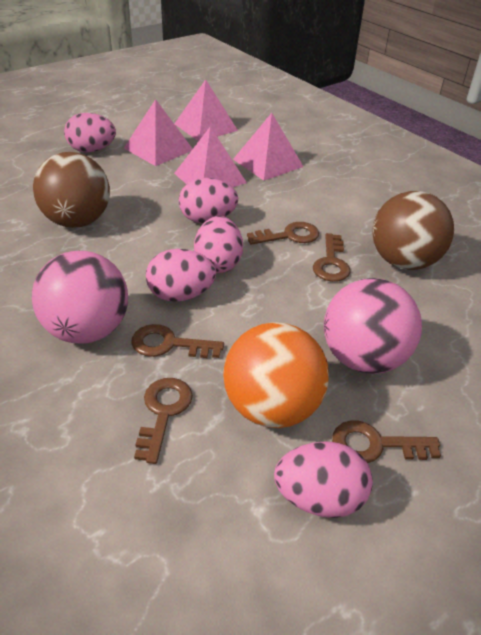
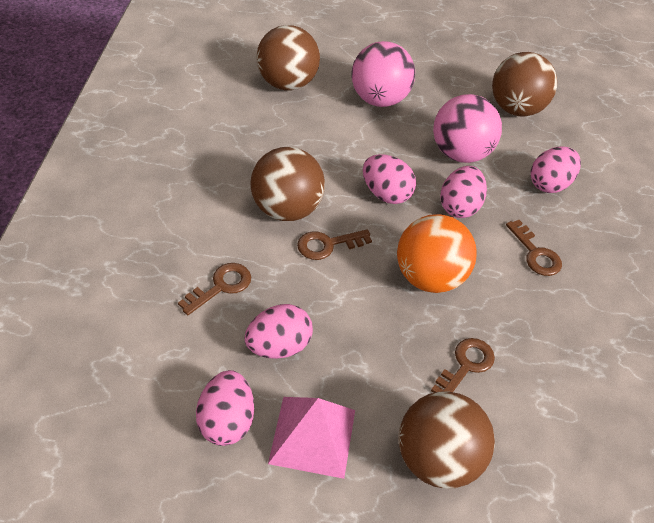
brown ball: 2 -> 4
brown key: 5 -> 4
pink pyramid: 4 -> 1

